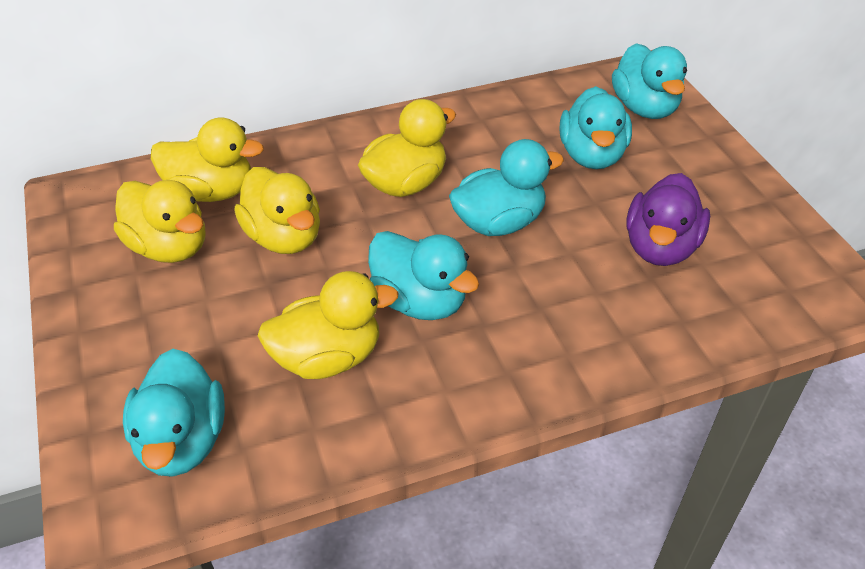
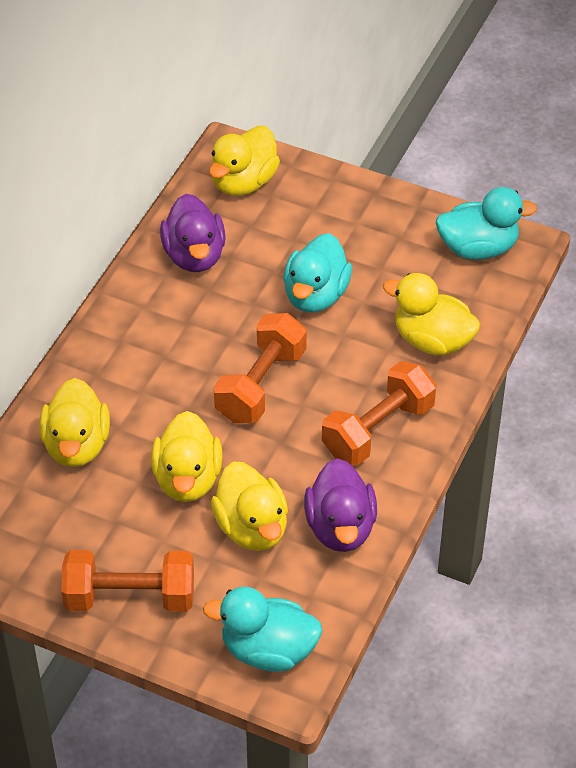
orange dumbbell: 0 -> 3
purple duck: 1 -> 2
turquoise duck: 5 -> 3

